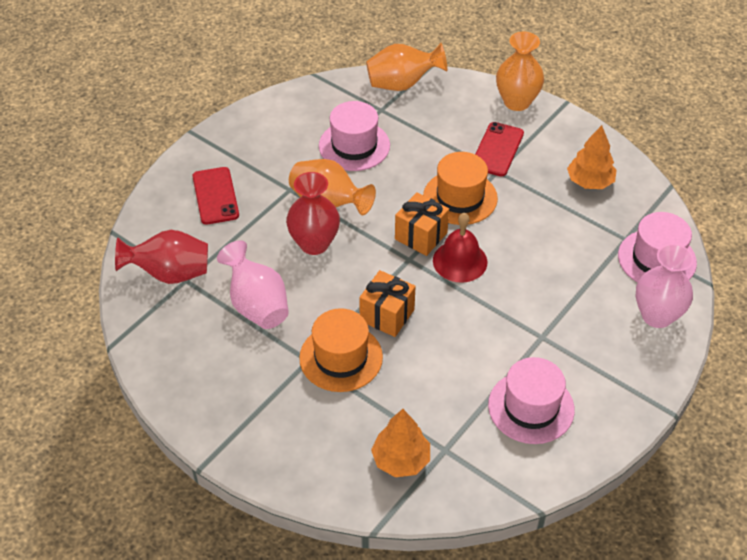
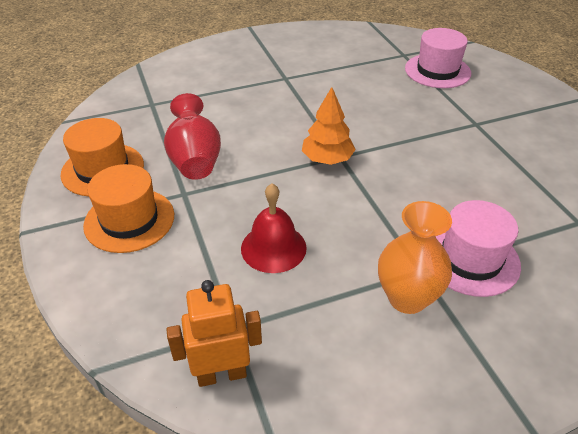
orange gift: 2 -> 0
orange robot: 0 -> 1
orange tree: 2 -> 1
orange vase: 3 -> 1
pink hat: 3 -> 2
pink vase: 2 -> 0
red phone: 2 -> 0
red vase: 2 -> 1

